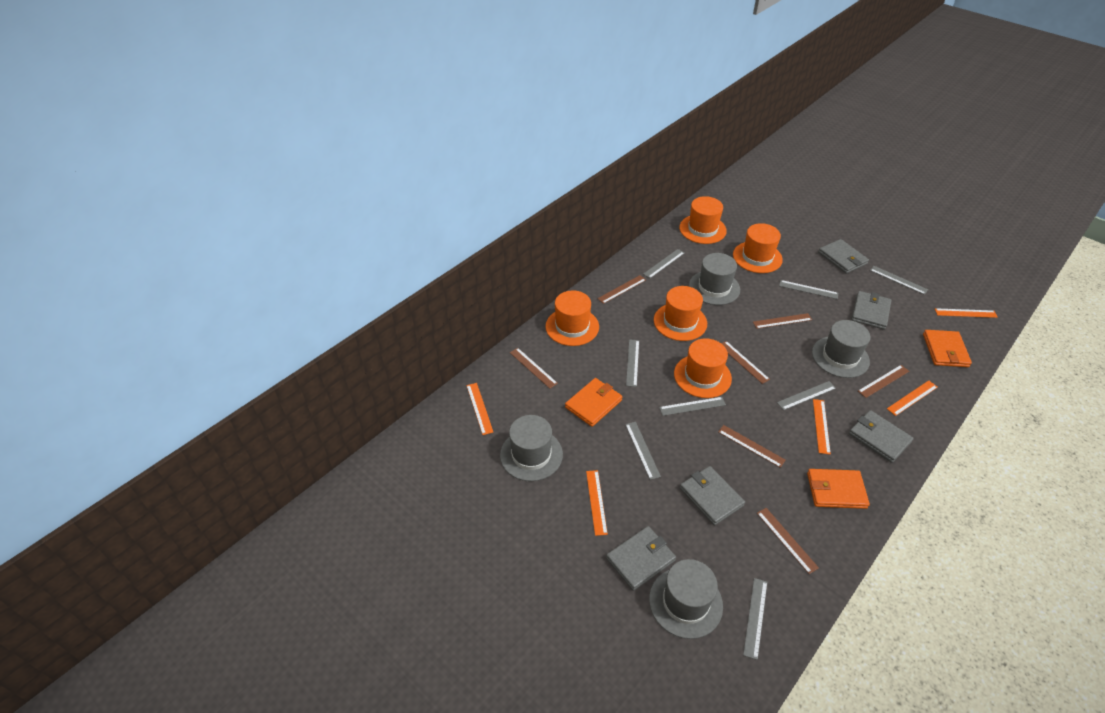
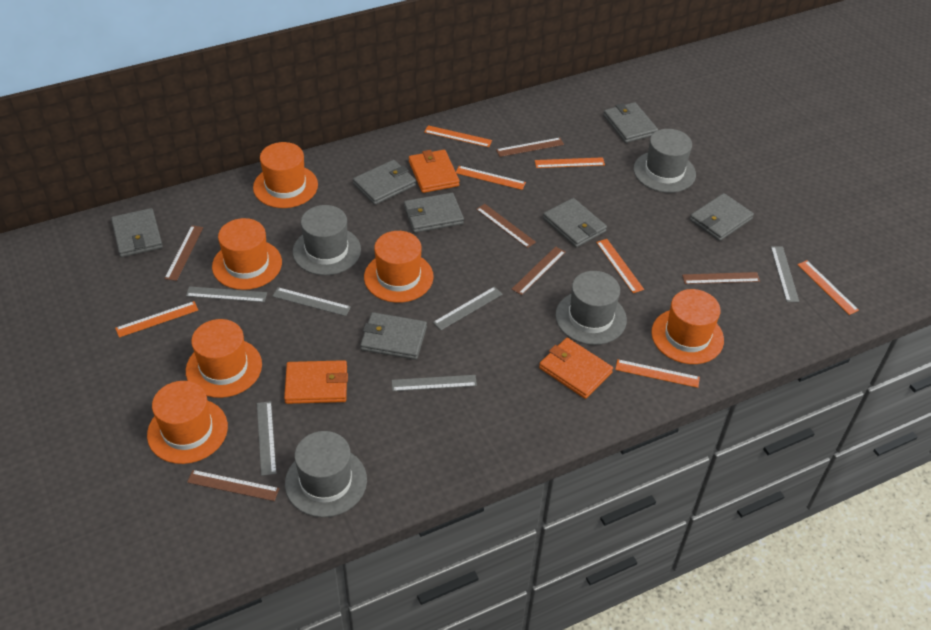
brown ruler: 7 -> 6
grey ruler: 8 -> 6
grey wallet: 5 -> 7
orange hat: 5 -> 6
orange ruler: 5 -> 7

